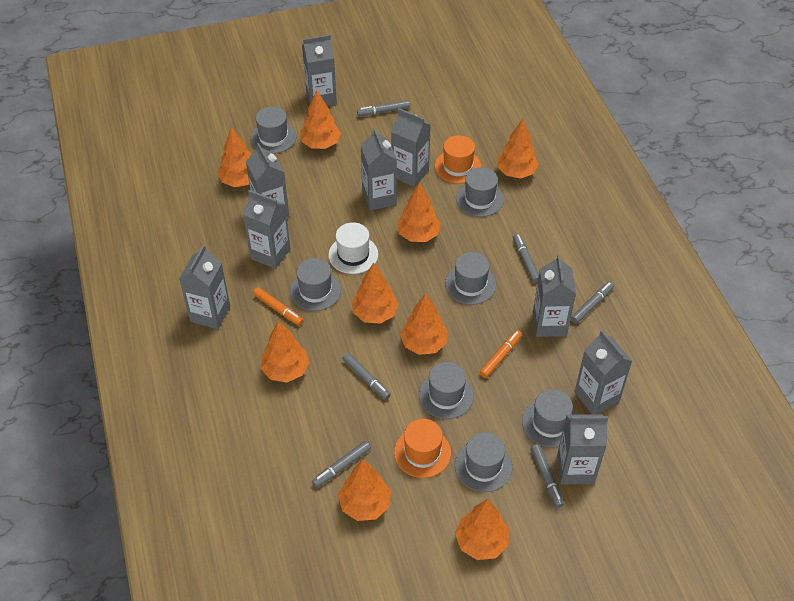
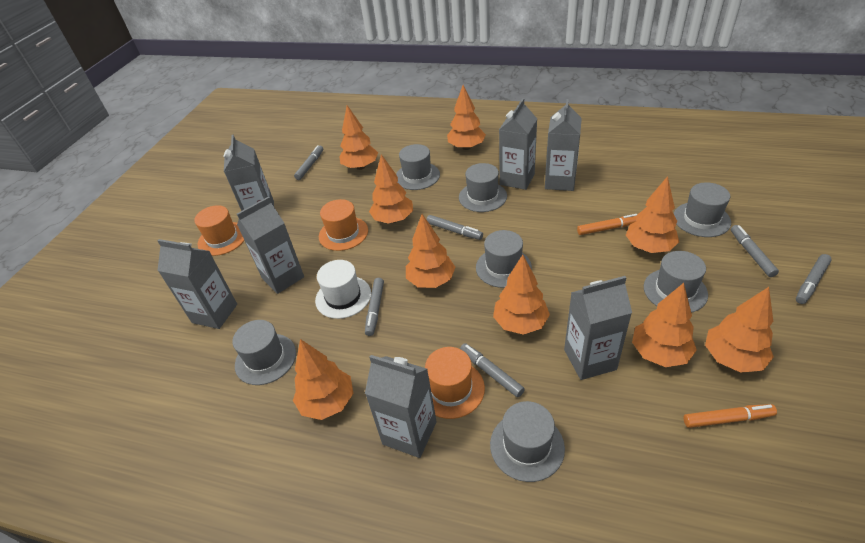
grey carton: 9 -> 7
orange hat: 2 -> 3

